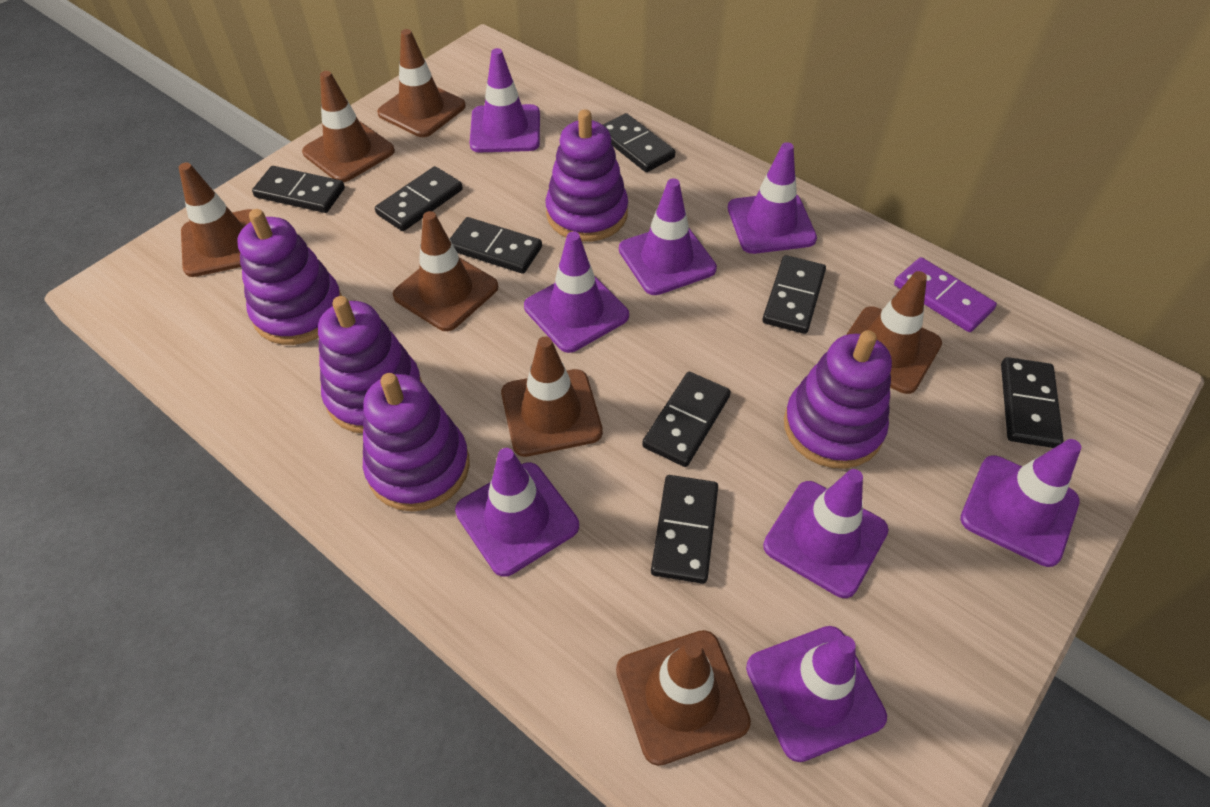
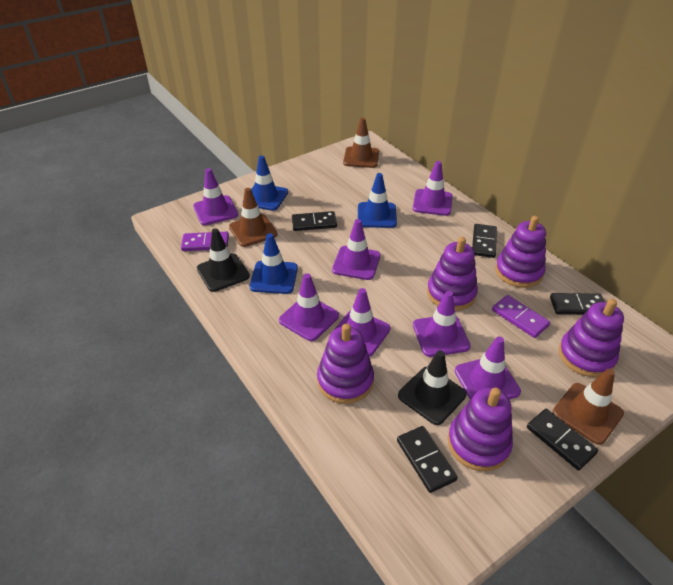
black domino: 8 -> 5
black traffic cone: 0 -> 2
blue traffic cone: 0 -> 3
brown traffic cone: 7 -> 3
purple domino: 1 -> 2
purple traffic cone: 8 -> 7

